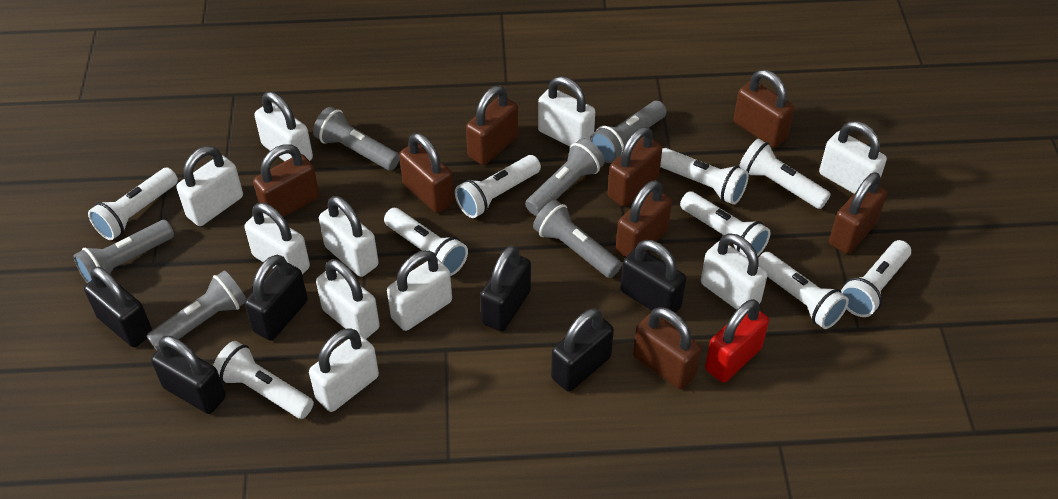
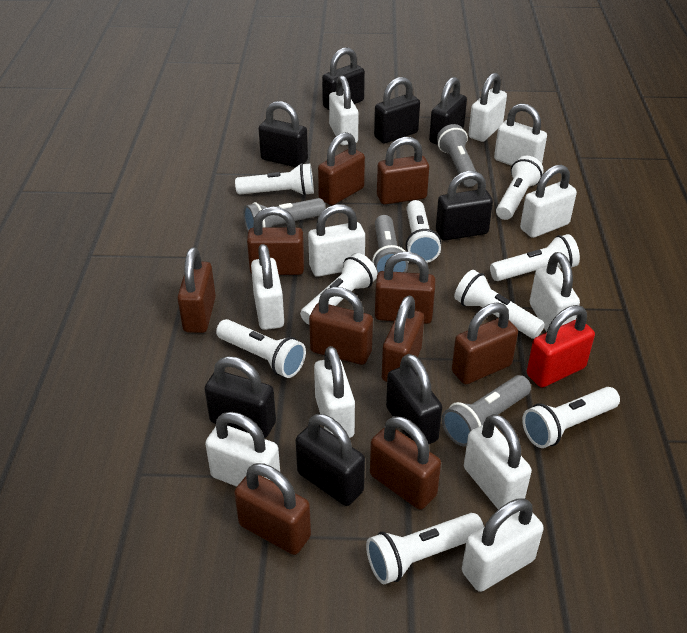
black padlock: 6 -> 8
brown padlock: 8 -> 10
grey flashlight: 6 -> 4
white padlock: 10 -> 11

